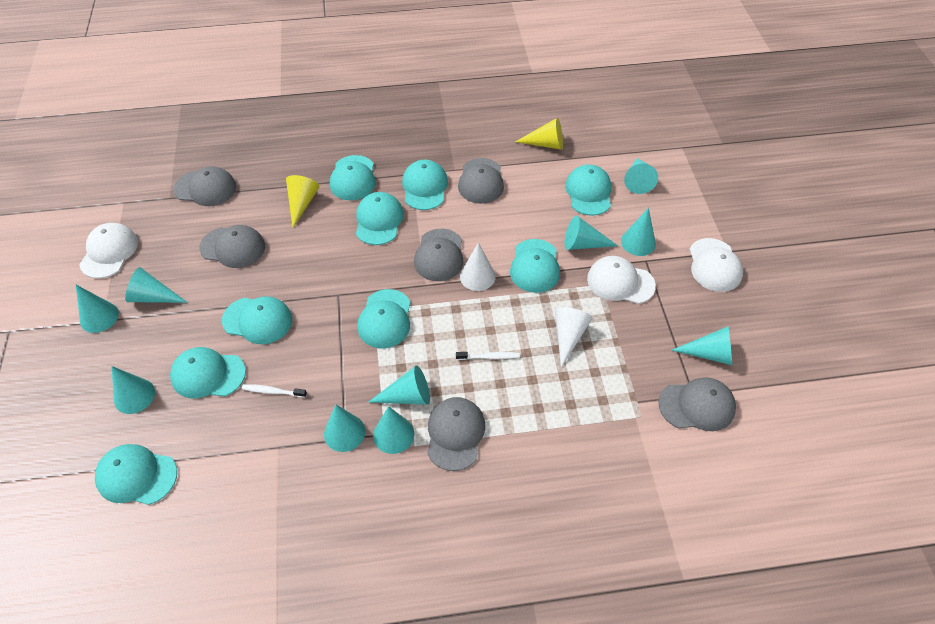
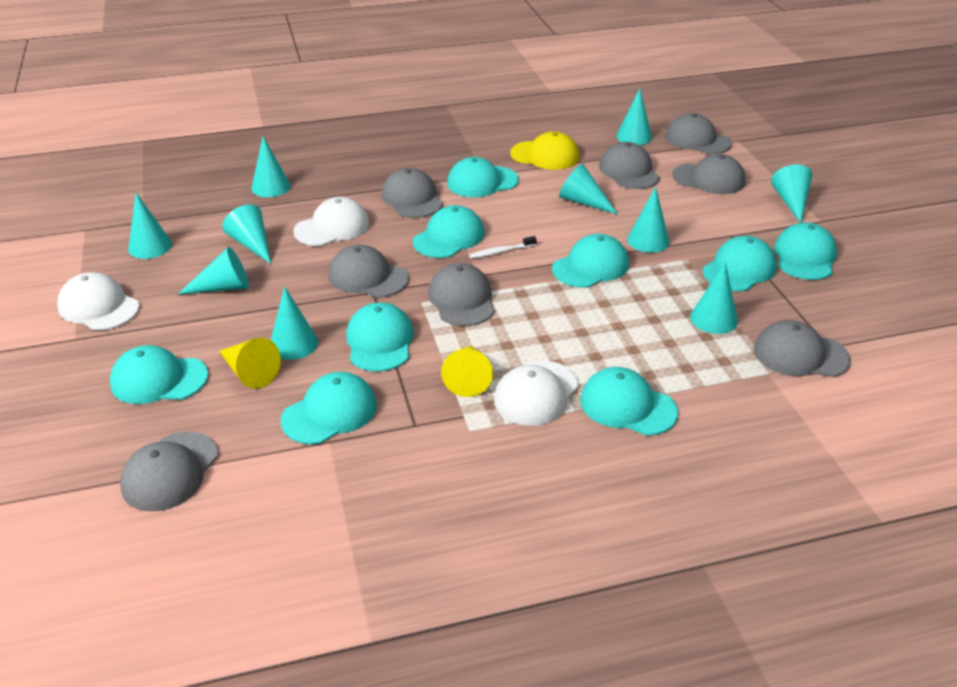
grey cap: 6 -> 8
white cone: 2 -> 0
white toothbrush: 2 -> 1
yellow cap: 0 -> 1

